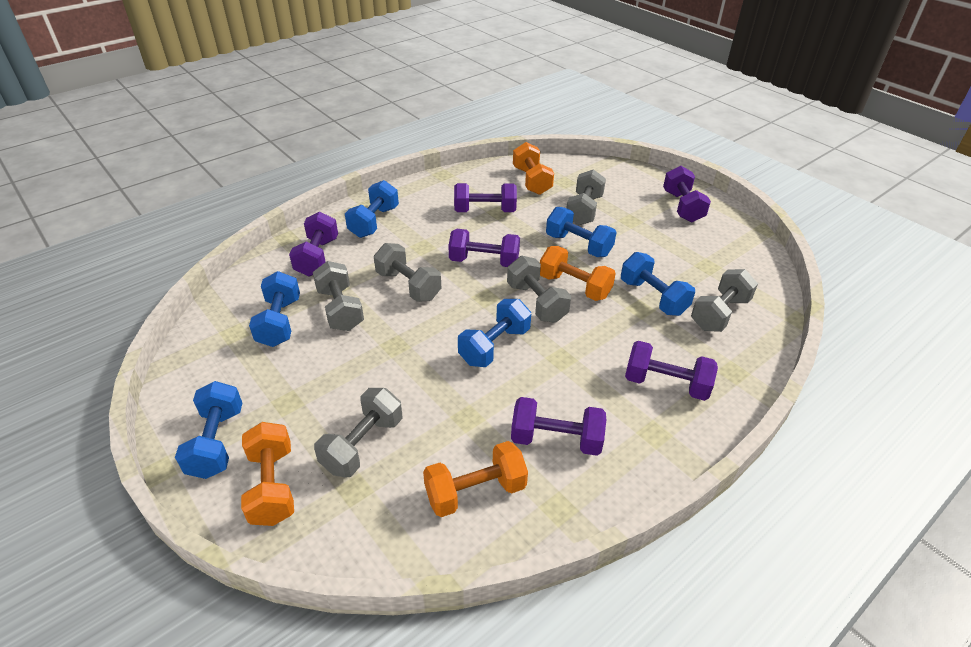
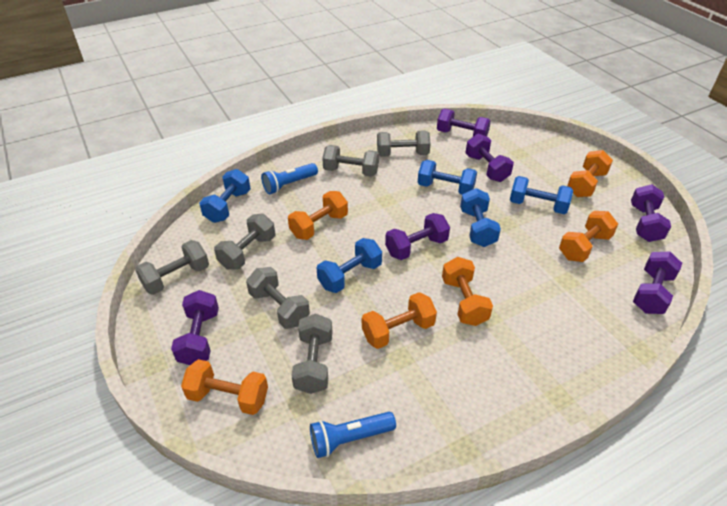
blue dumbbell: 6 -> 5
blue flashlight: 0 -> 2
orange dumbbell: 4 -> 6

